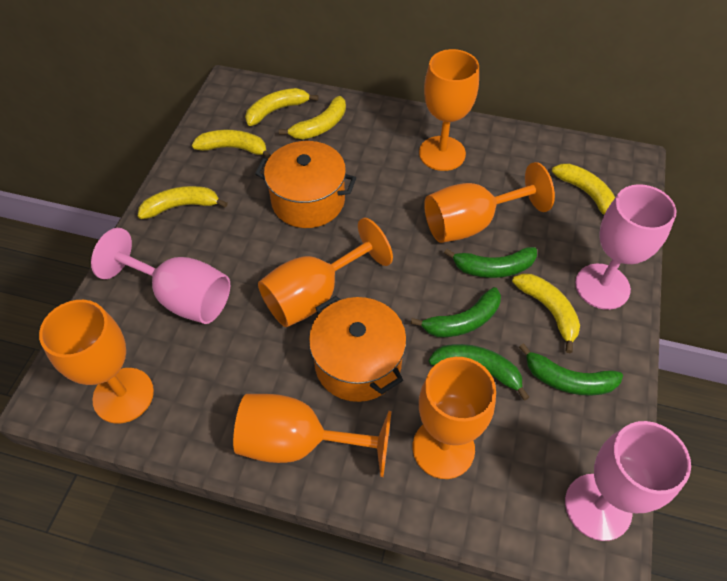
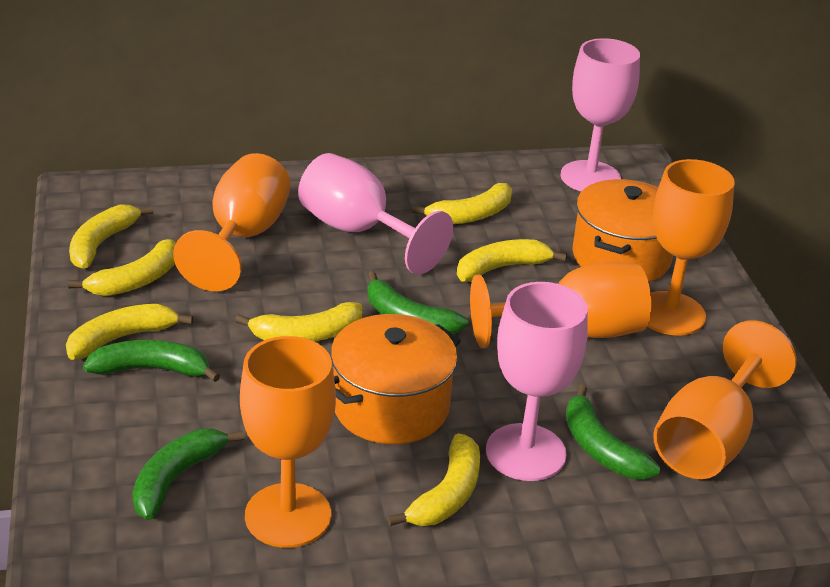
orange goblet: 6 -> 5
yellow banana: 6 -> 7

